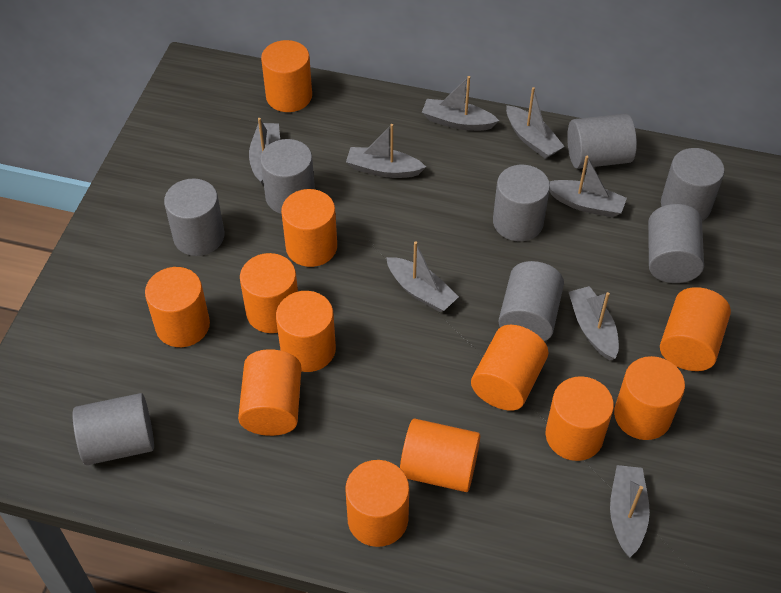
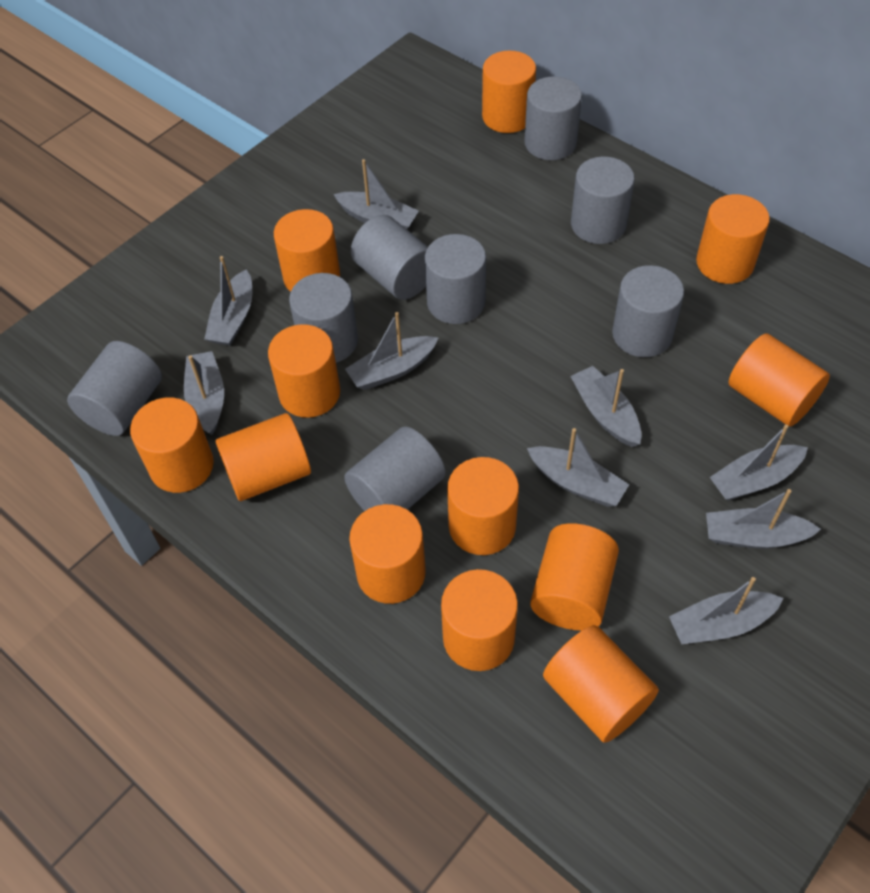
grey boat: 8 -> 9

